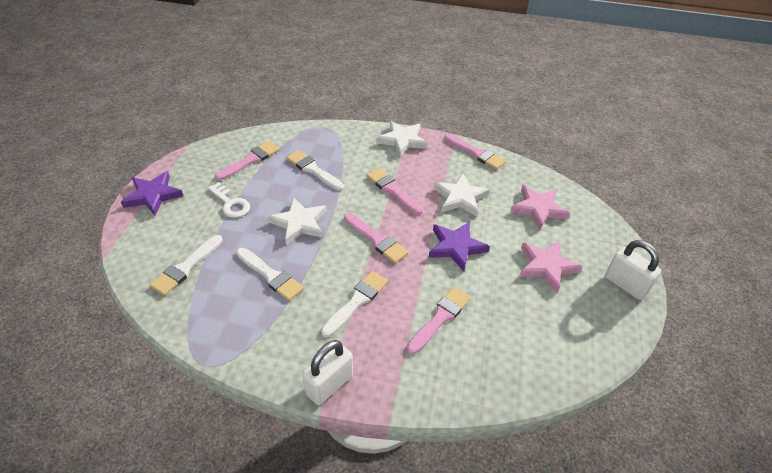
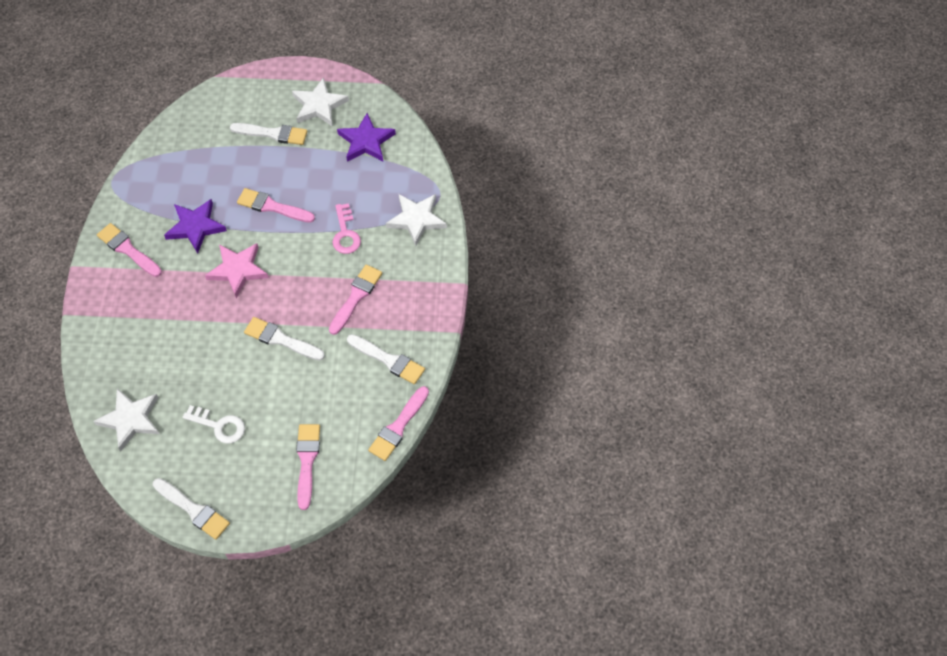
pink key: 0 -> 1
pink star: 2 -> 1
white padlock: 2 -> 0

